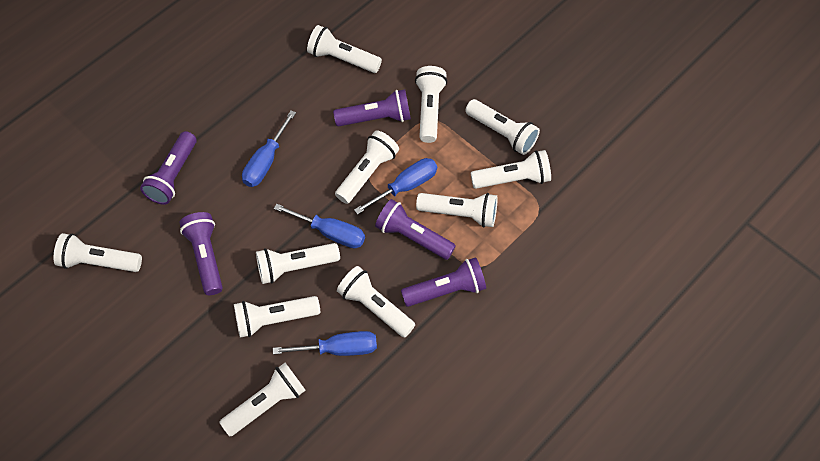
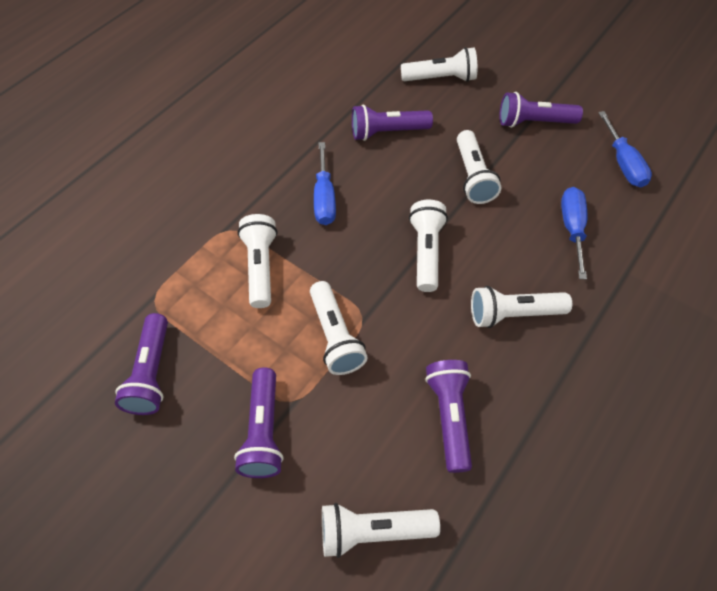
blue screwdriver: 4 -> 3
white flashlight: 11 -> 7

